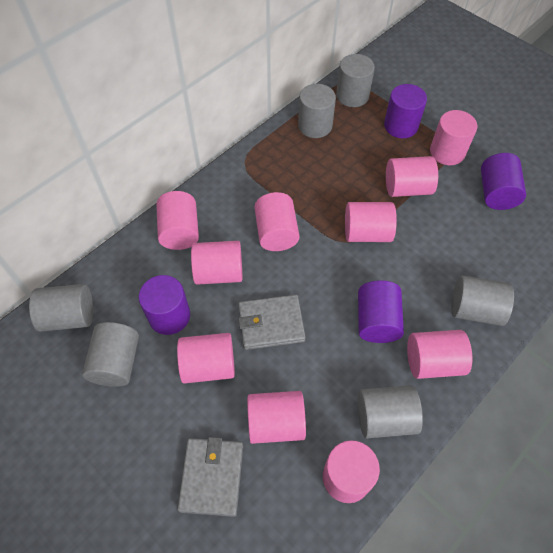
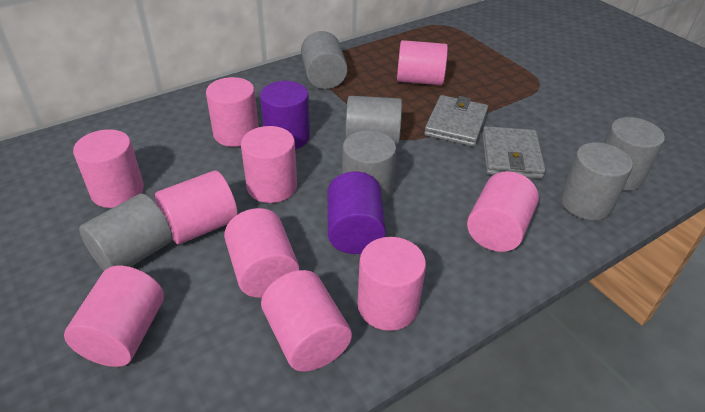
purple cylinder: 4 -> 2

